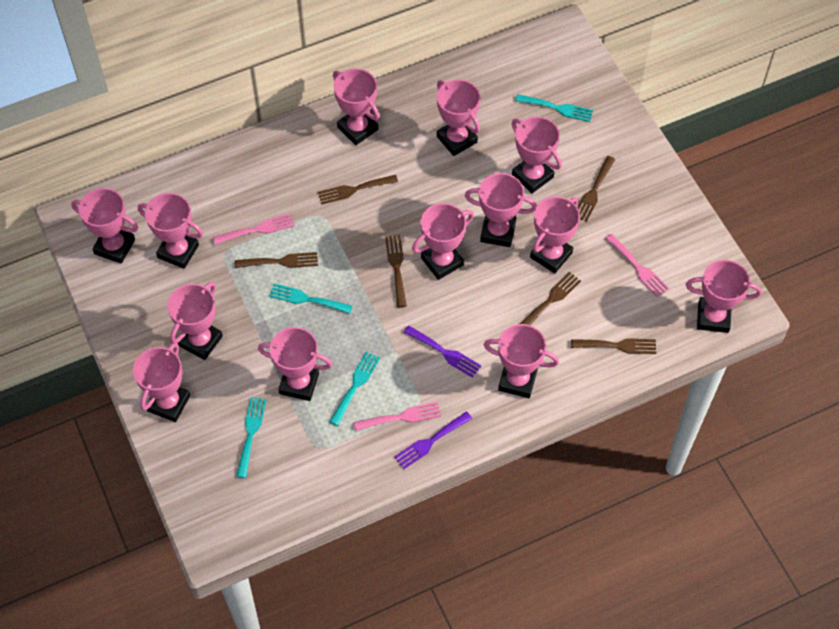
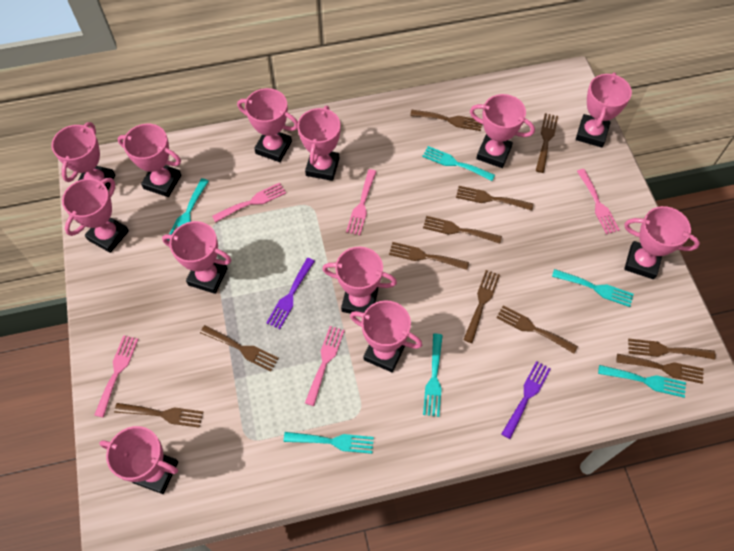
brown fork: 6 -> 11
pink fork: 3 -> 5
pink trophy: 13 -> 12
turquoise fork: 4 -> 6

